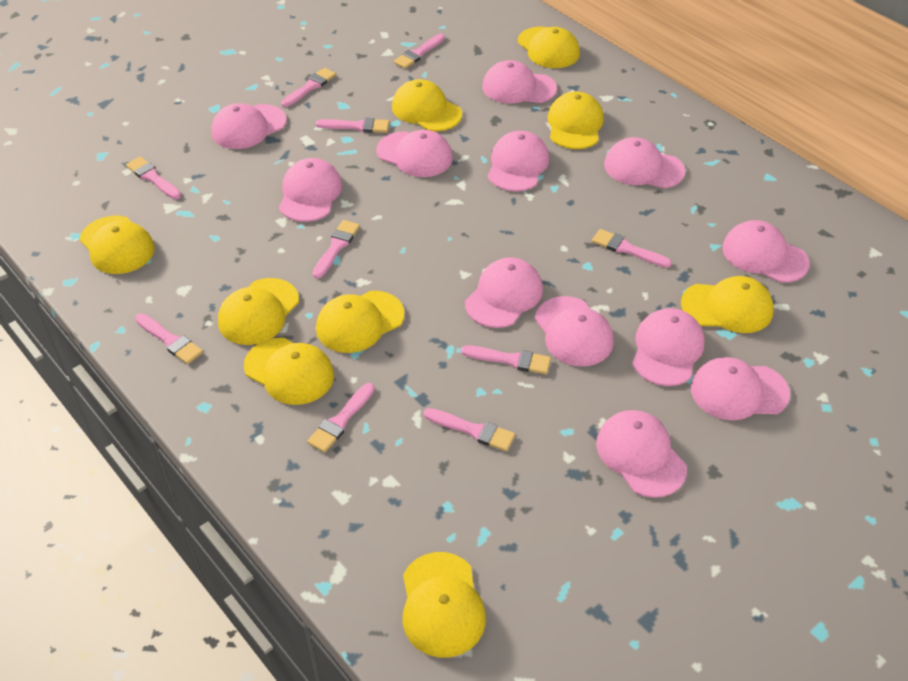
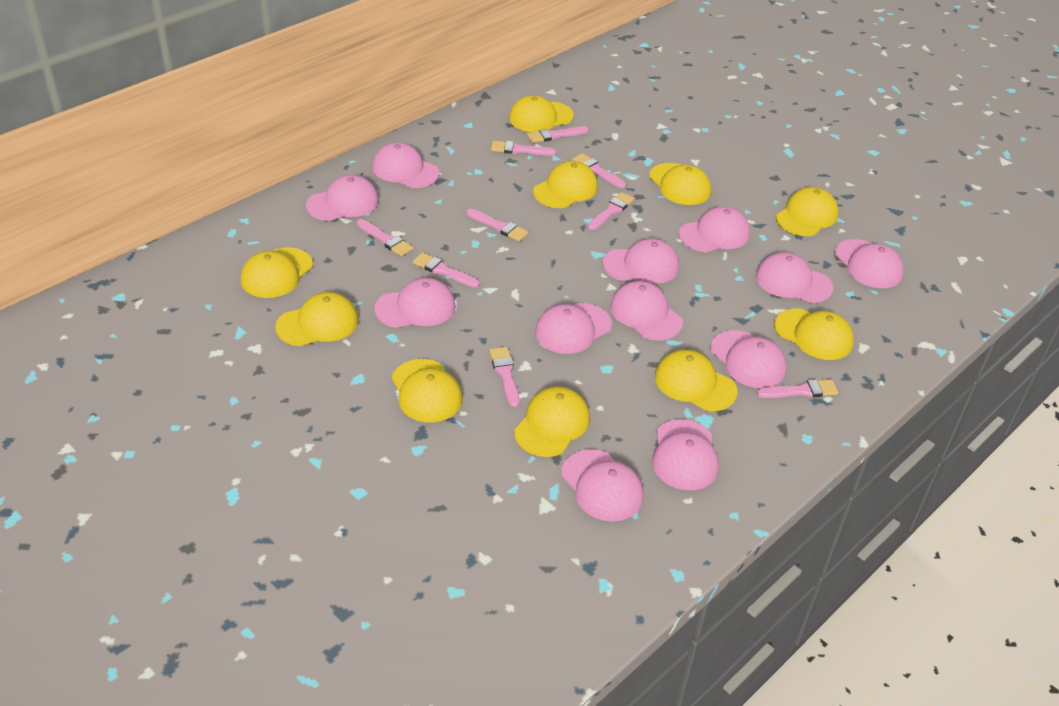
pink brush: 10 -> 9
yellow cap: 9 -> 10

